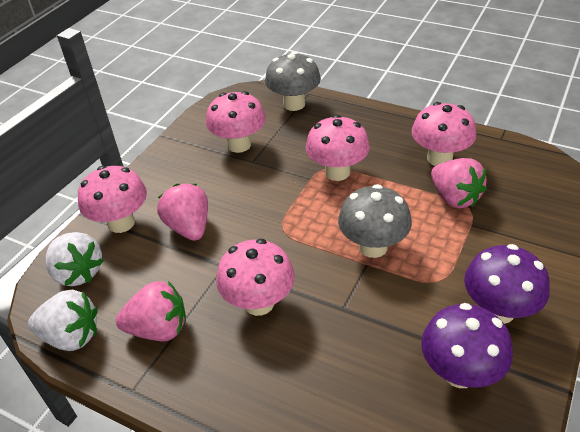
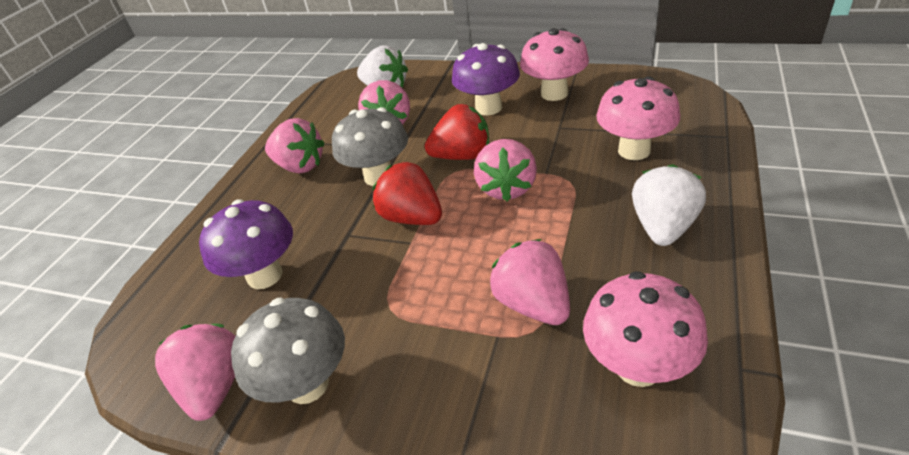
pink mushroom: 5 -> 3
pink strawberry: 3 -> 5
red strawberry: 0 -> 2

